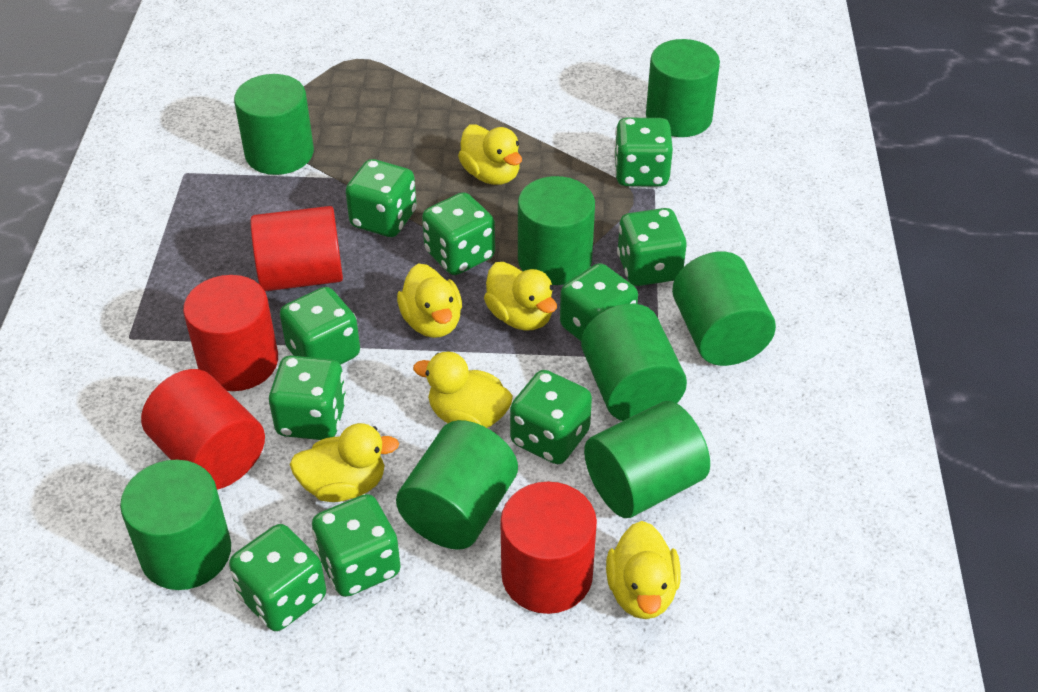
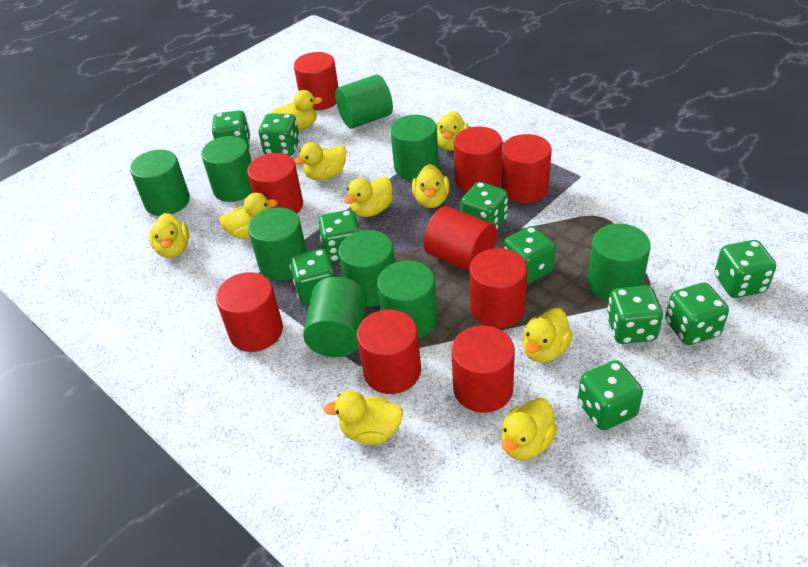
green cylinder: 8 -> 9
red cylinder: 4 -> 9
yellow duck: 6 -> 10

